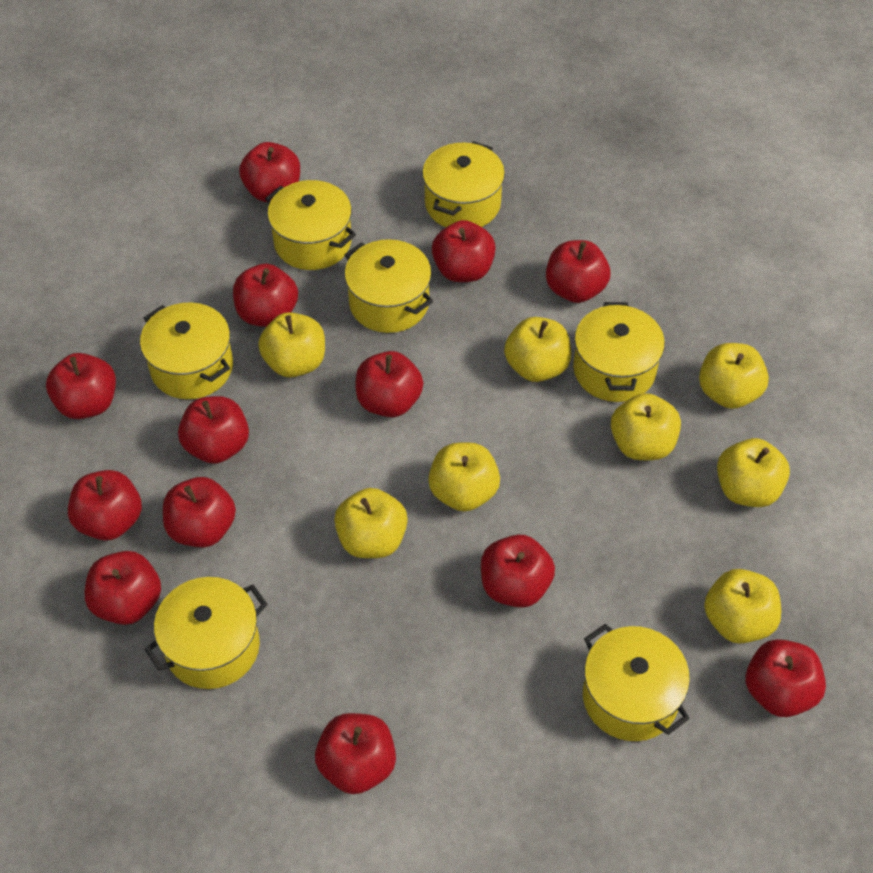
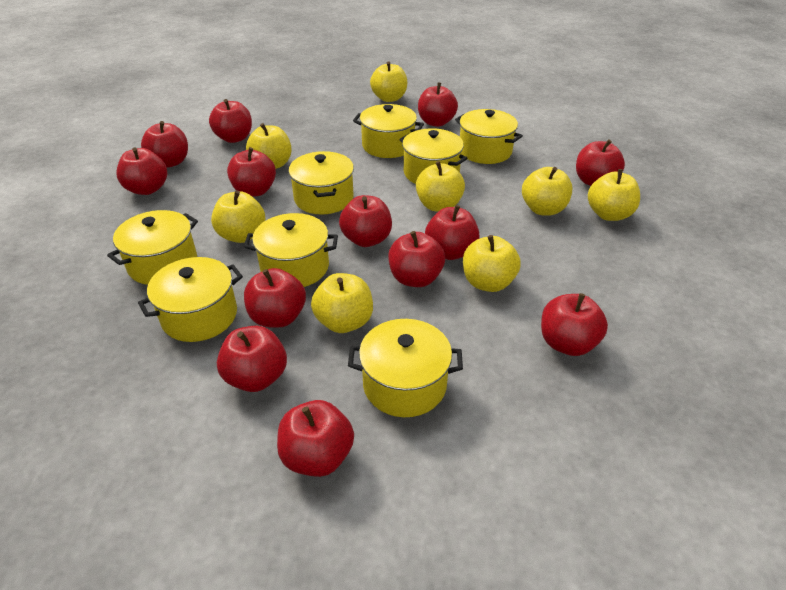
yellow pot: 7 -> 8

